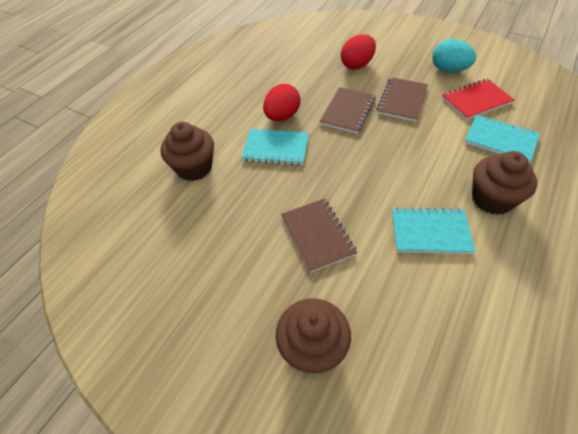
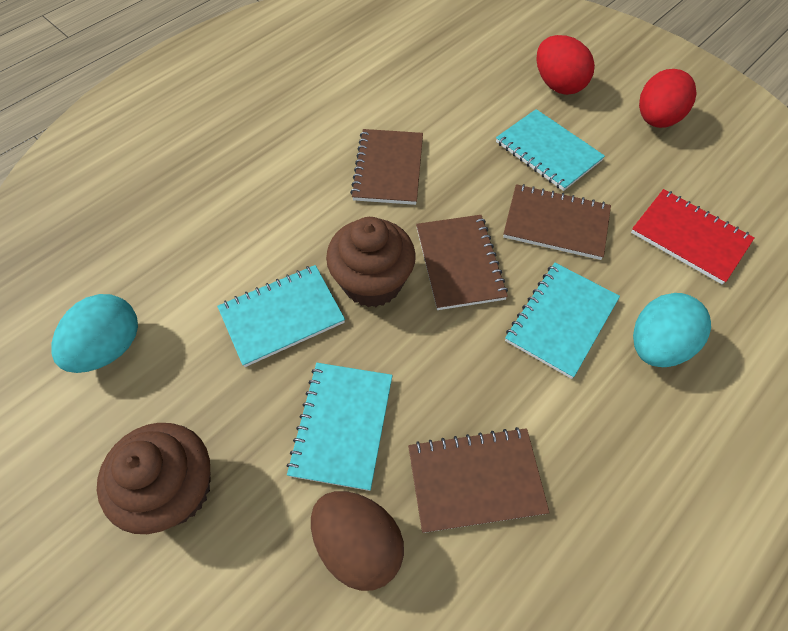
brown cupcake: 3 -> 2
brown egg: 0 -> 1
brown notebook: 3 -> 4
turquoise egg: 1 -> 2
turquoise notebook: 3 -> 4

